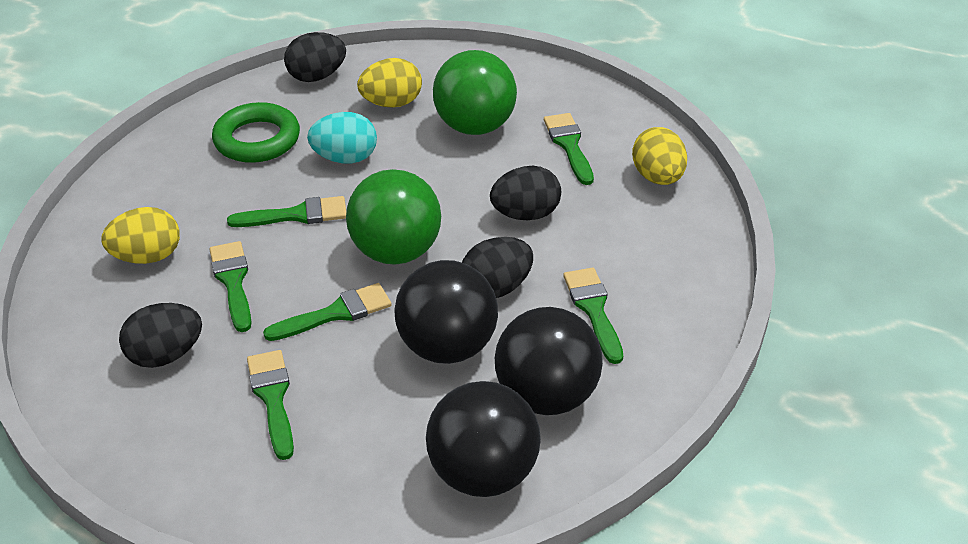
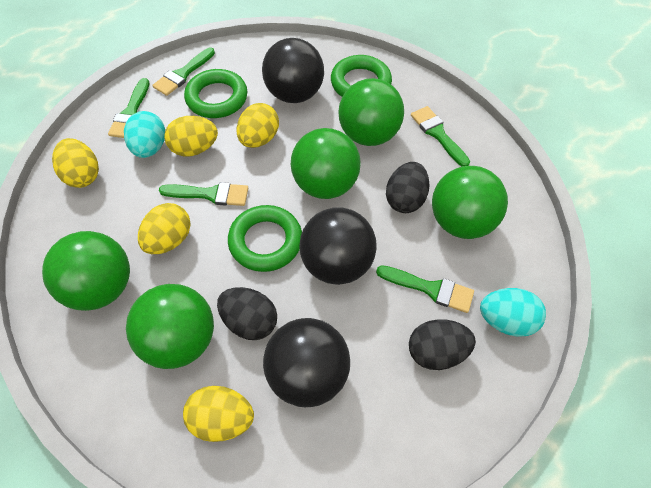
black egg: 4 -> 3
green ball: 2 -> 5
green brush: 6 -> 5
green ring: 1 -> 3
turquoise egg: 1 -> 2
yellow egg: 3 -> 5

